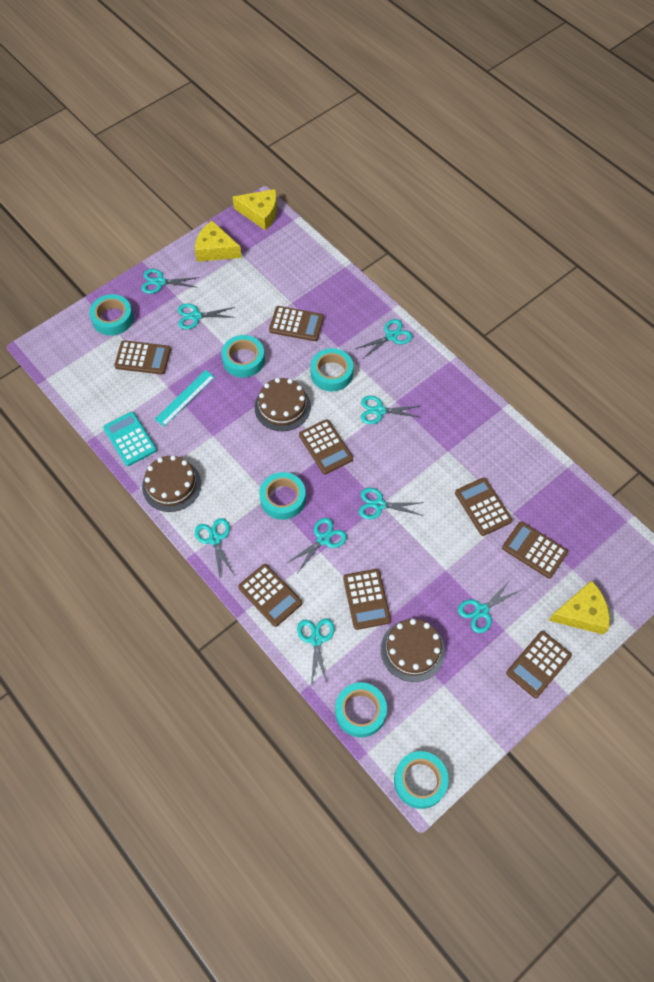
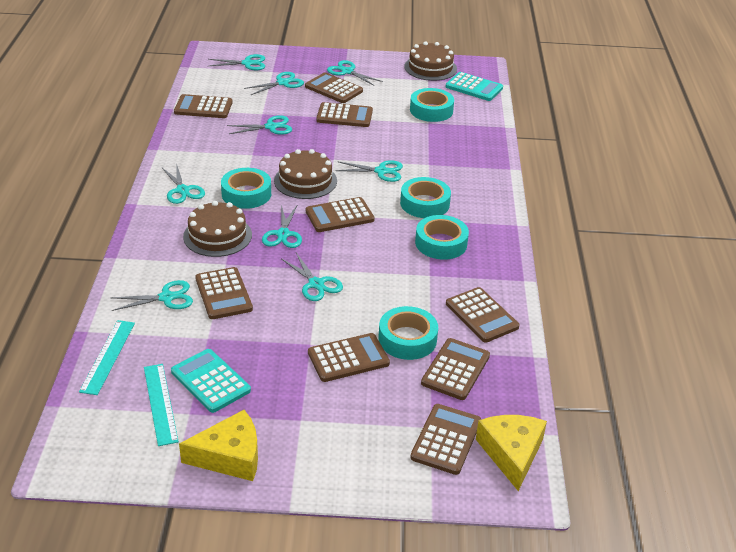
brown calculator: 8 -> 9
turquoise calculator: 1 -> 2
turquoise ruler: 1 -> 2
turquoise tape: 6 -> 5
yellow cheese: 3 -> 2

